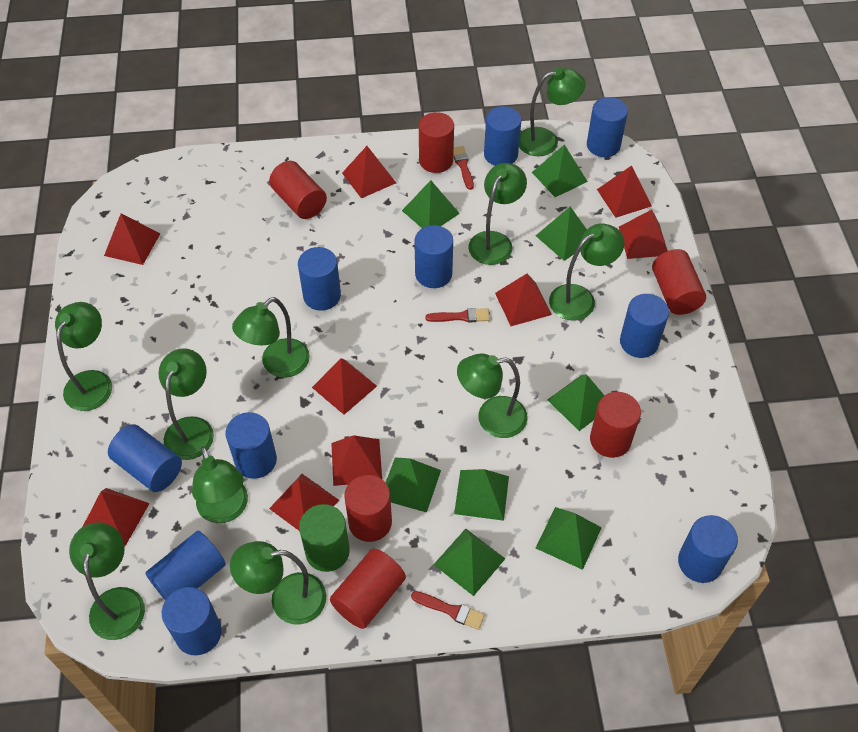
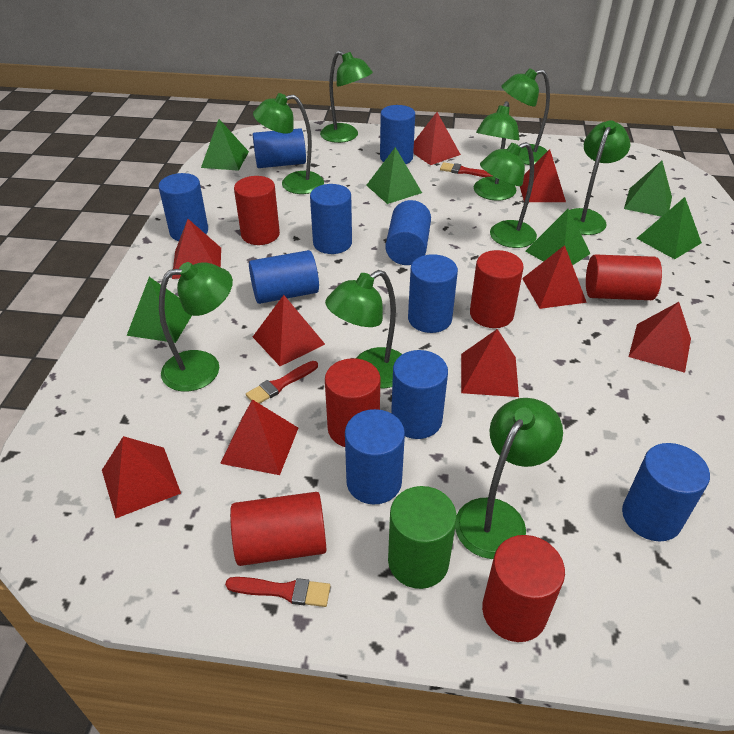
green lamp: 10 -> 9
green pyramid: 8 -> 6

